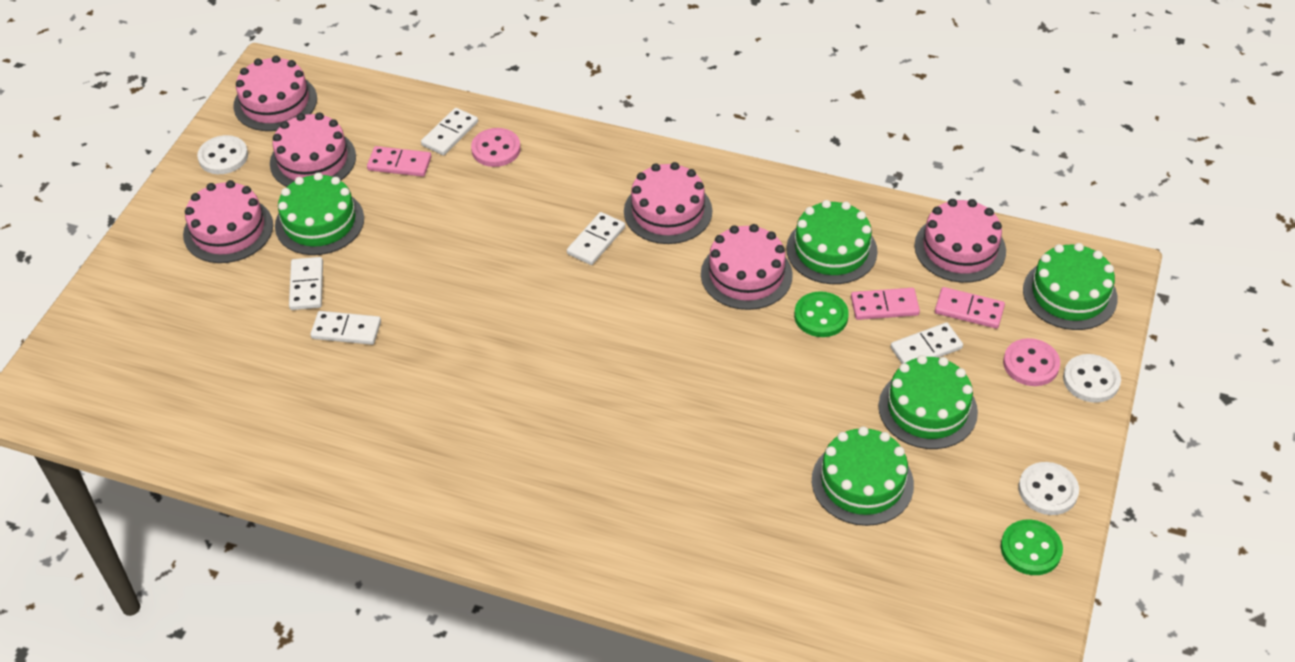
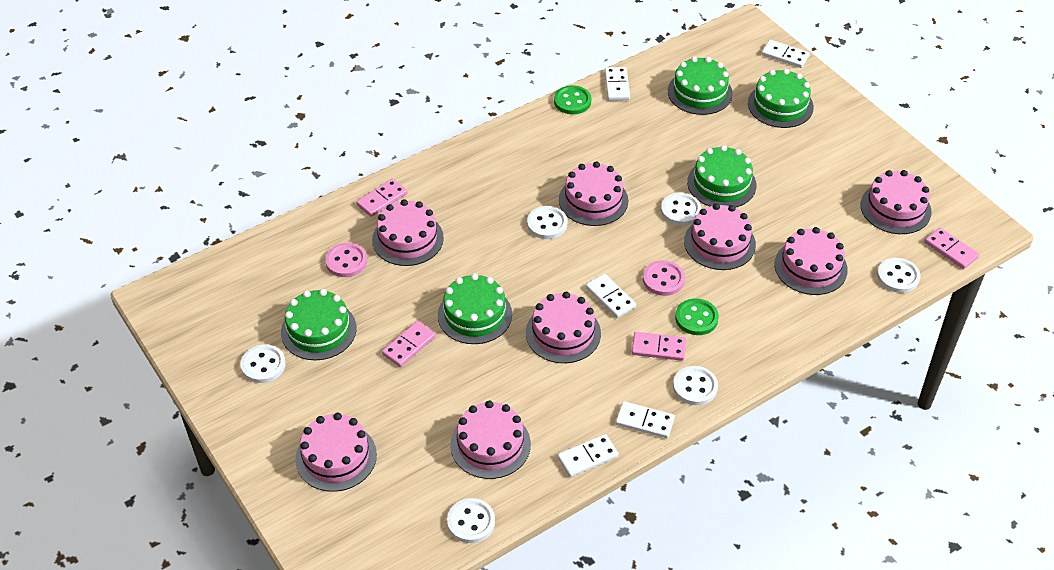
pink cake: 6 -> 8
pink domino: 3 -> 4
white button: 3 -> 6

